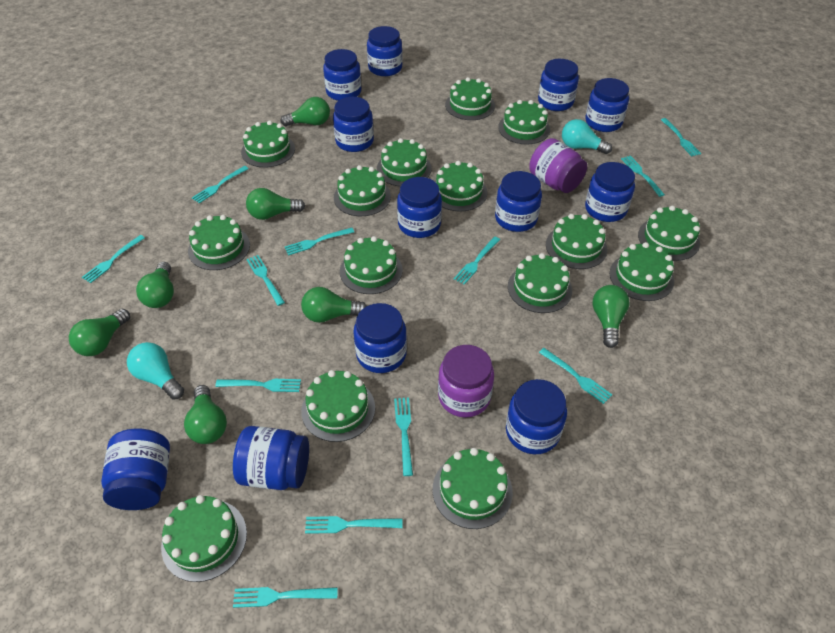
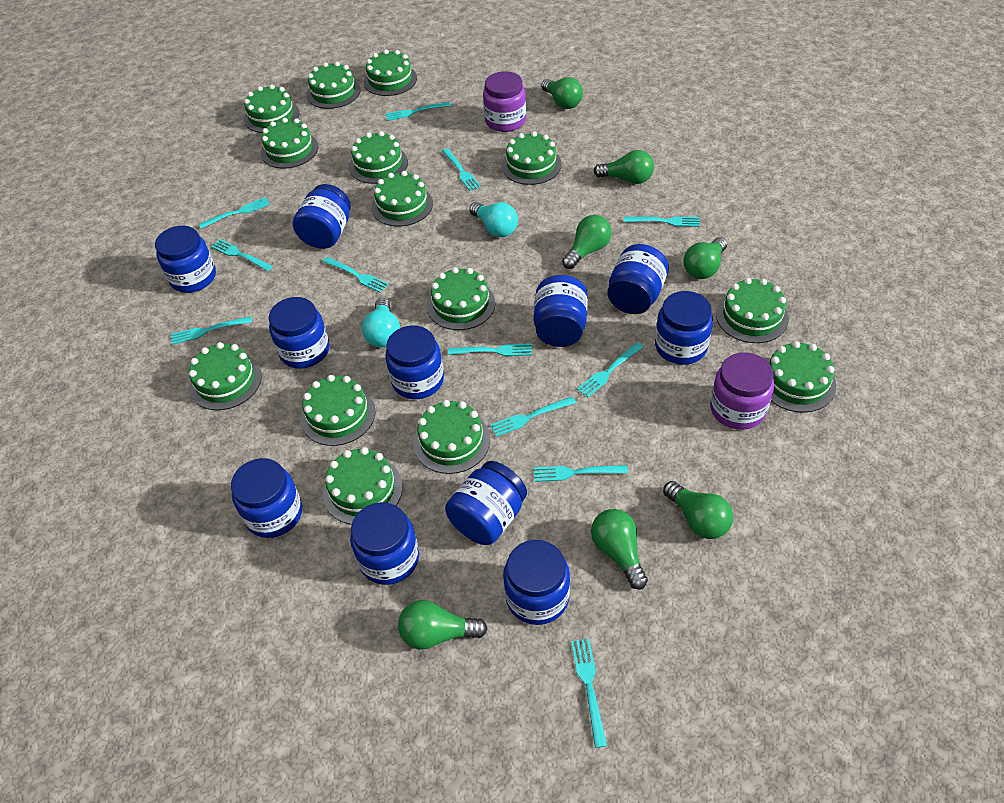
blue jar: 12 -> 11
green cake: 15 -> 14

